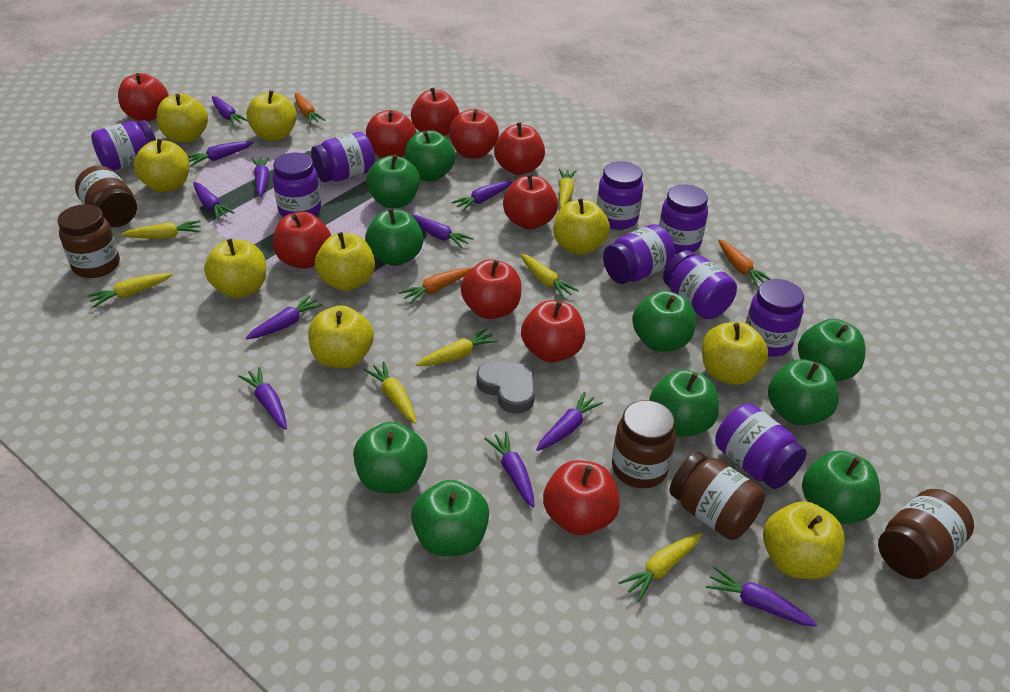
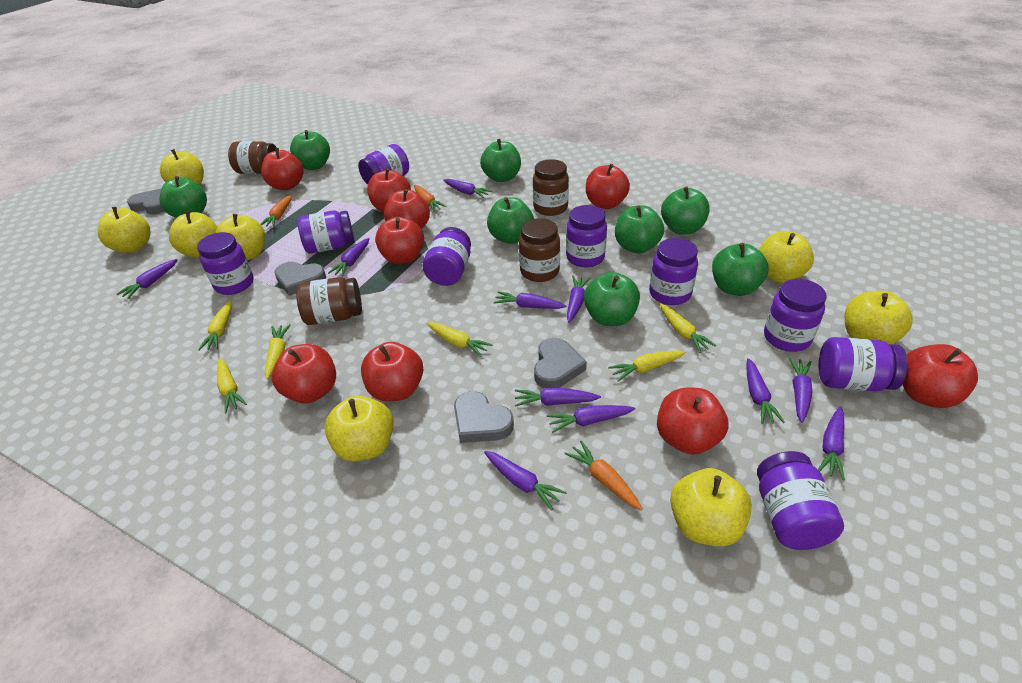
brown jar: 5 -> 4
green apple: 10 -> 8
grey heart: 1 -> 4
red apple: 10 -> 9
yellow apple: 9 -> 8
yellow carrot: 7 -> 6

